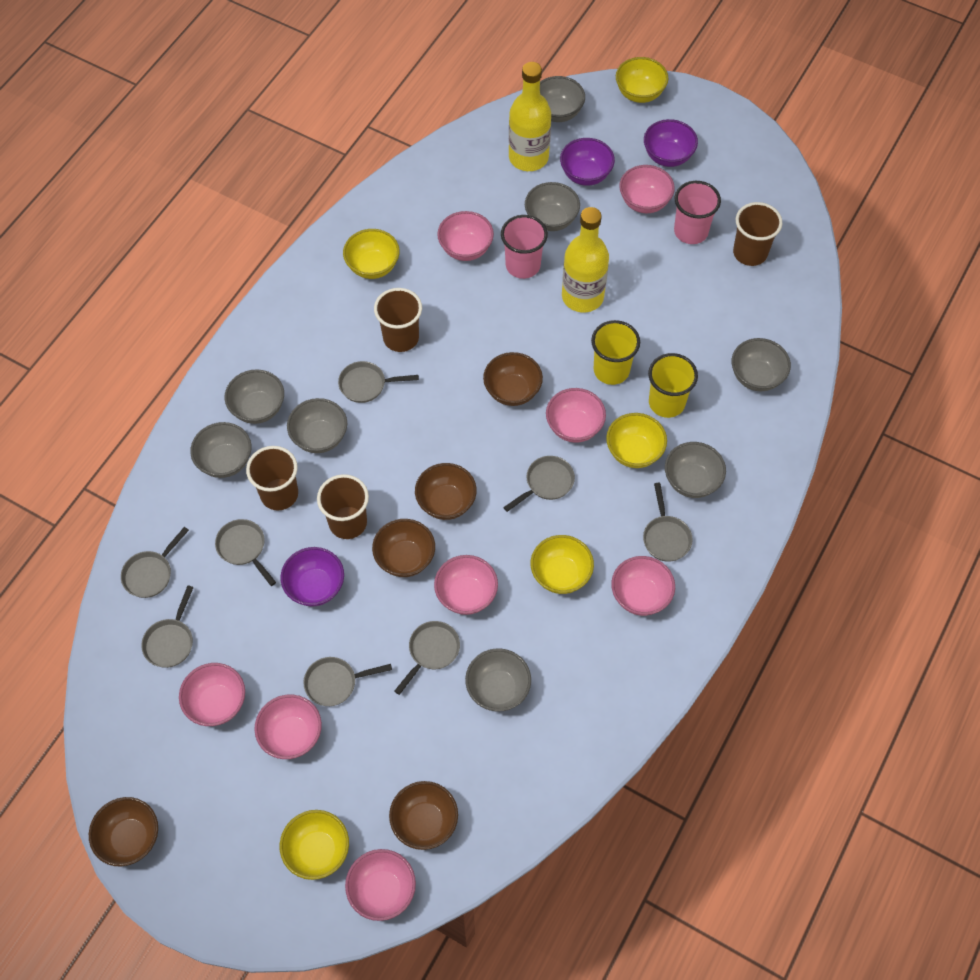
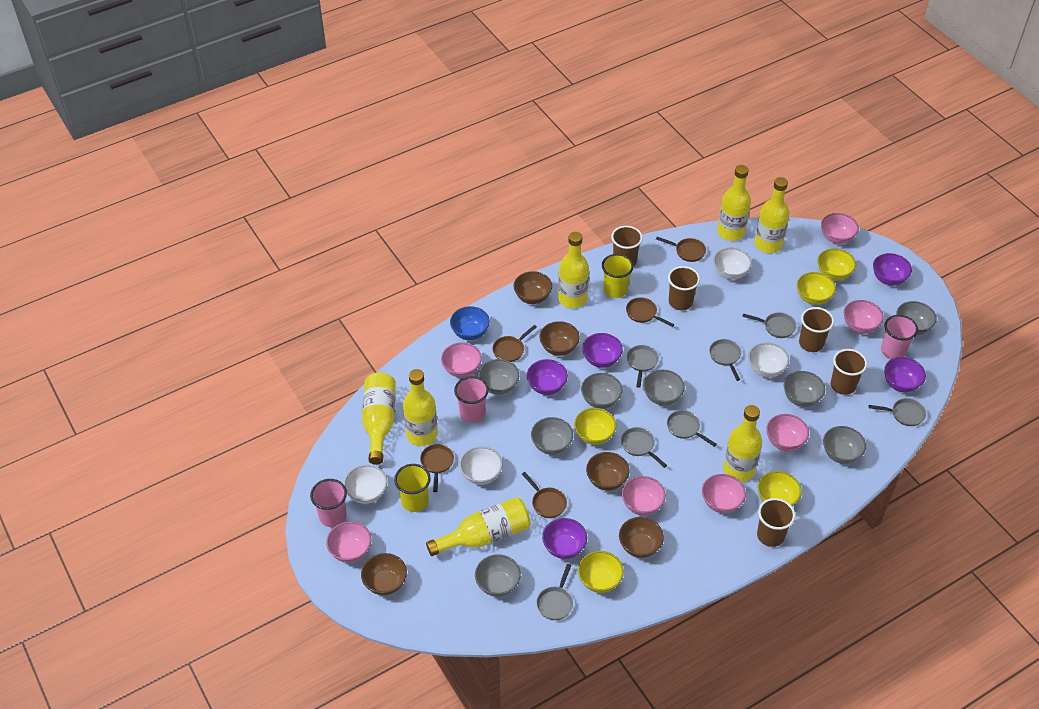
blue bowl: 0 -> 1
brown cup: 4 -> 5
brown pan: 0 -> 5
grey pan: 8 -> 7
pink bowl: 8 -> 7
pink cup: 2 -> 3
purple bowl: 3 -> 5
white bowl: 0 -> 4
yellow bottle: 2 -> 7

